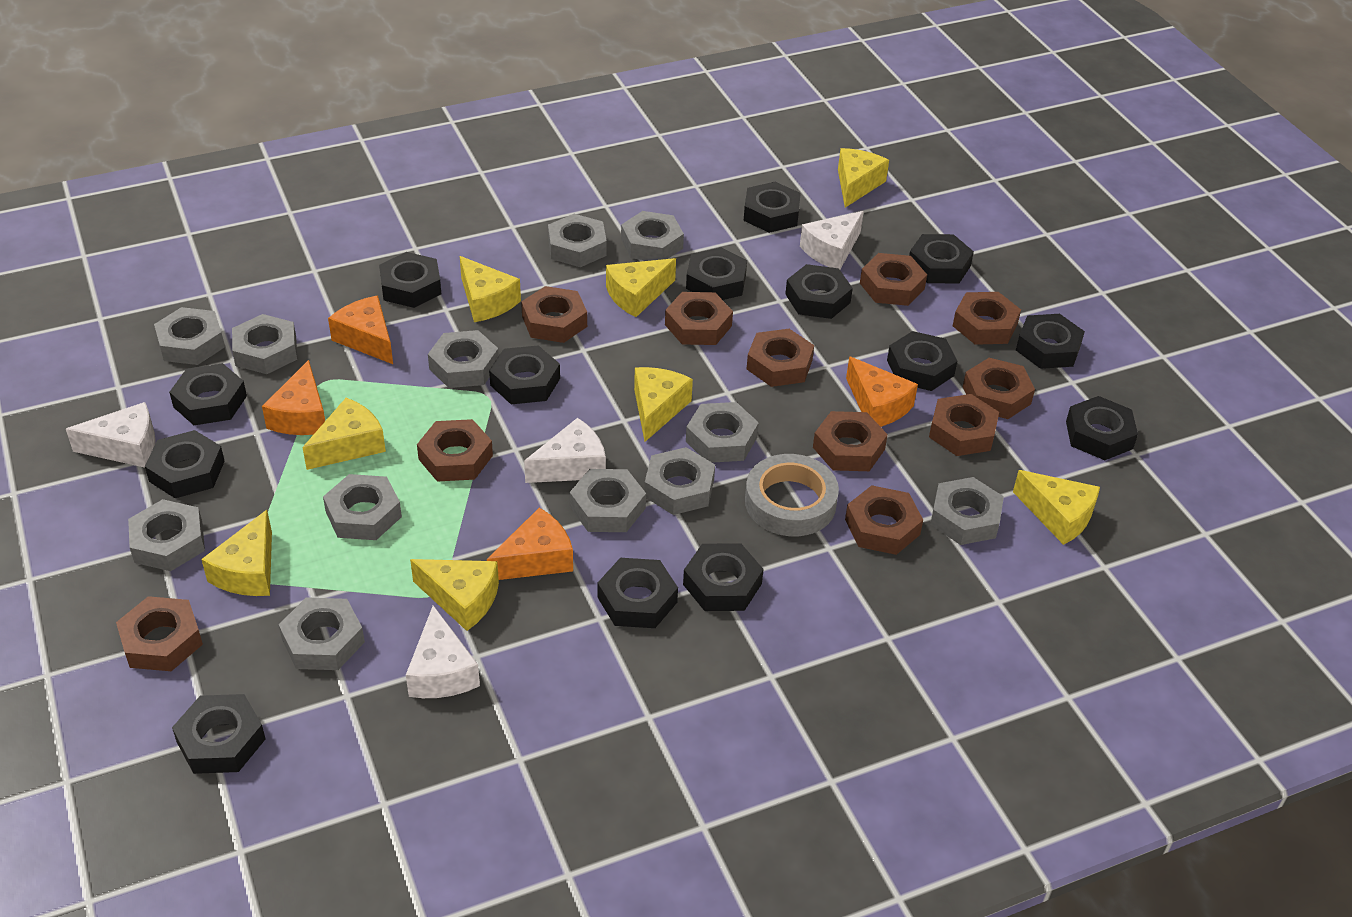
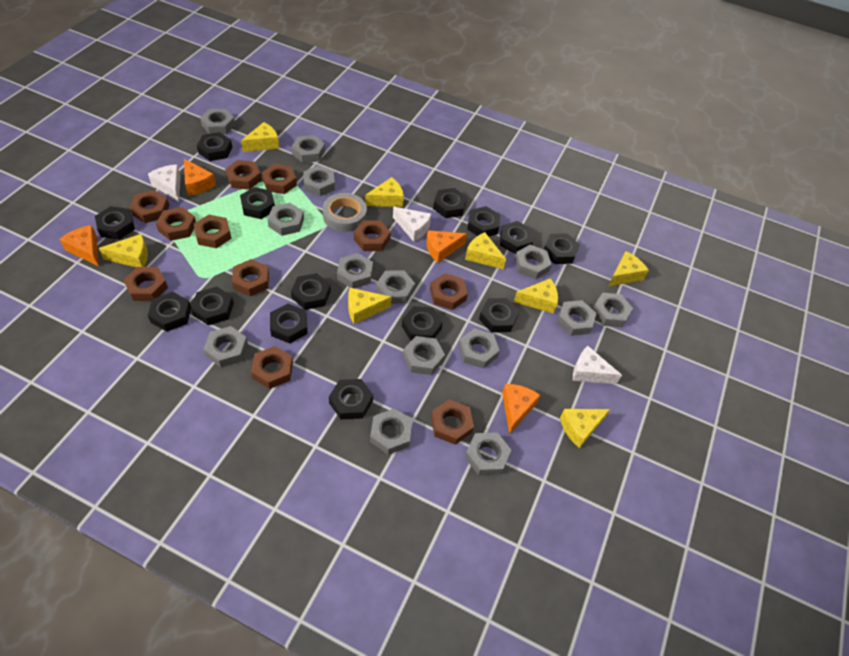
grey nut: 12 -> 14
white cheese: 4 -> 3

